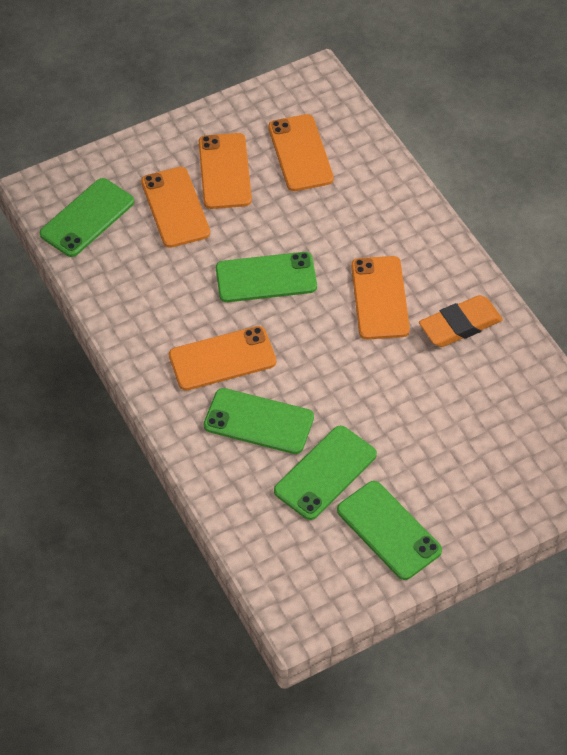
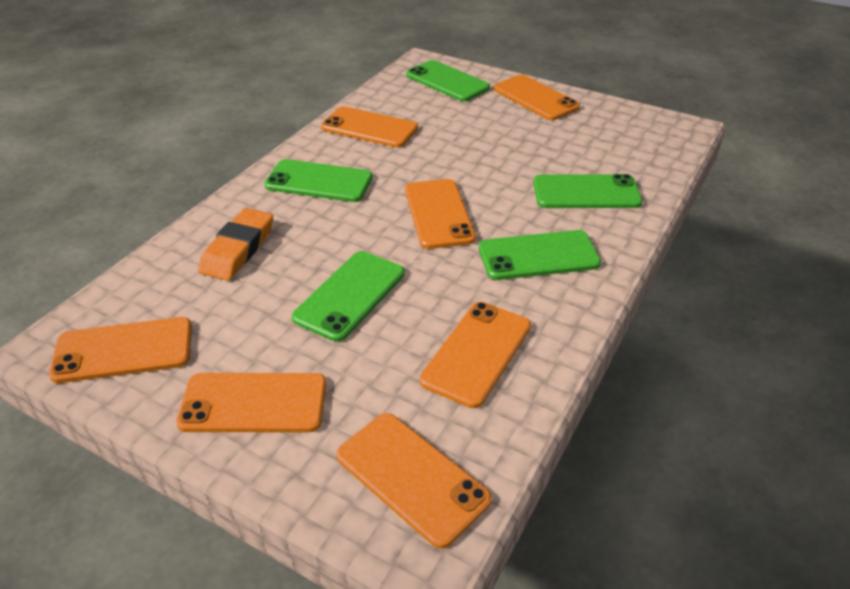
orange phone: 5 -> 7

